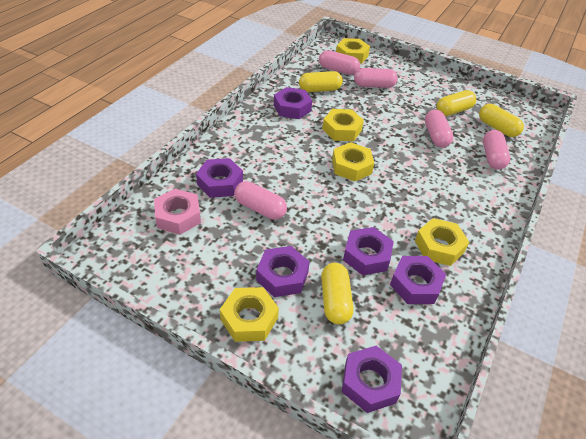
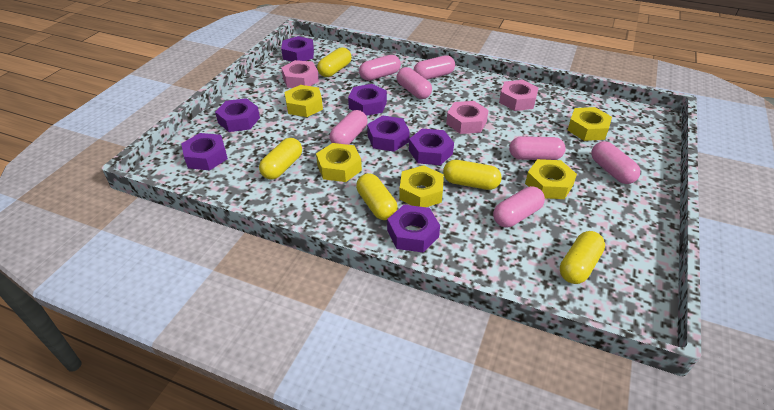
pink capsule: 5 -> 7
pink nut: 1 -> 3
purple nut: 6 -> 7
yellow capsule: 4 -> 5

